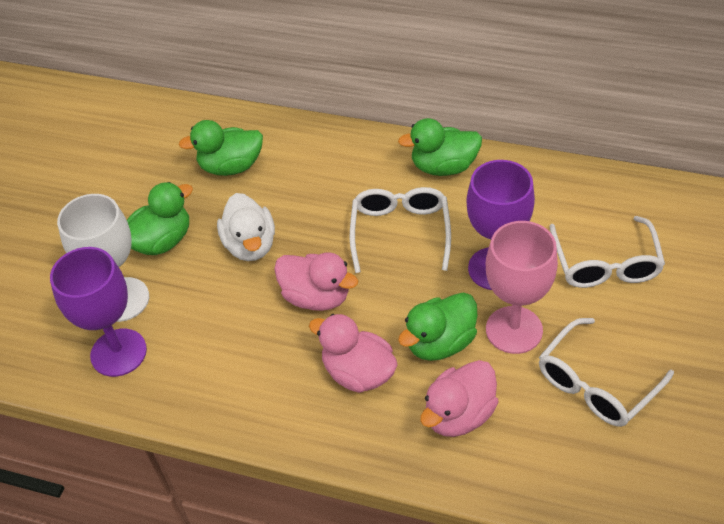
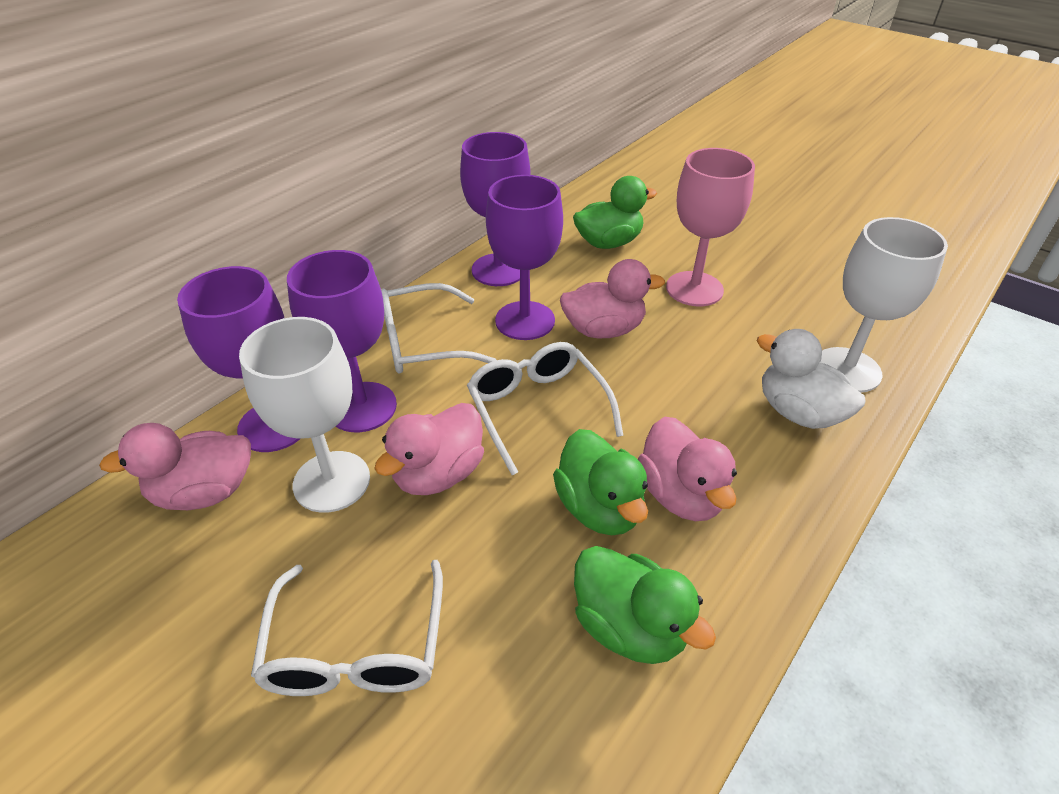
green duck: 4 -> 3
pink duck: 3 -> 4
purple goblet: 2 -> 4
white goblet: 1 -> 2

